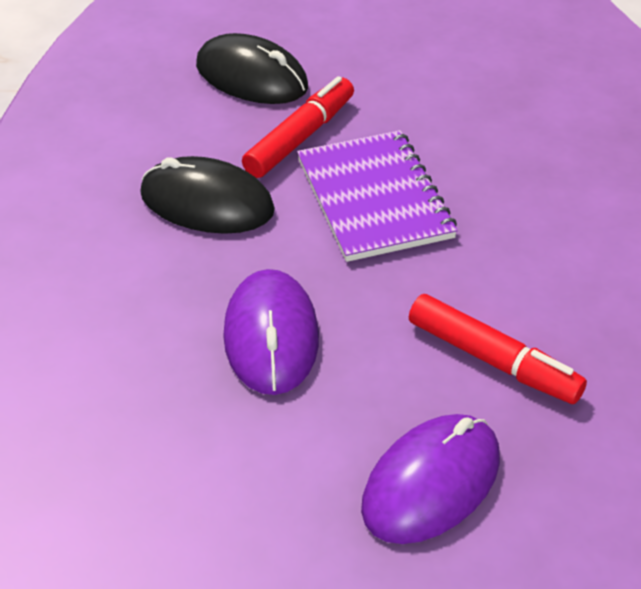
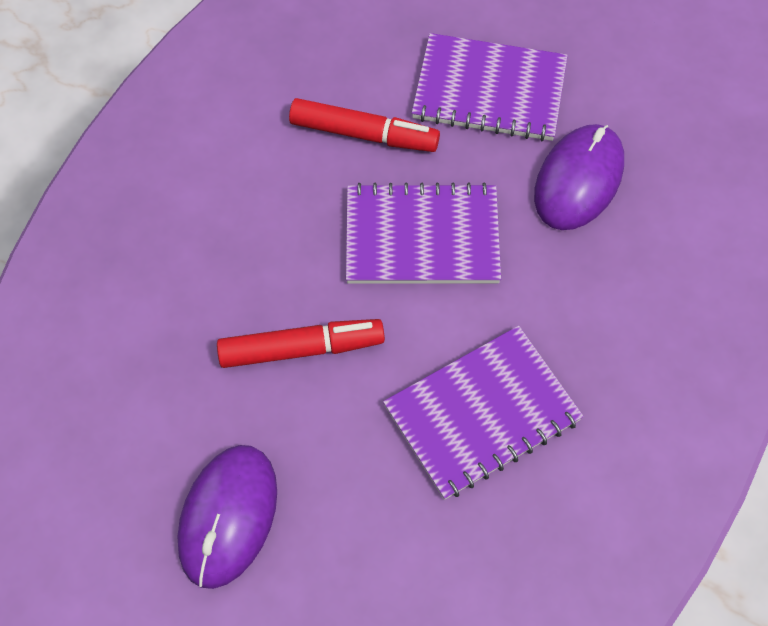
black mouse: 2 -> 0
purple notebook: 1 -> 3

